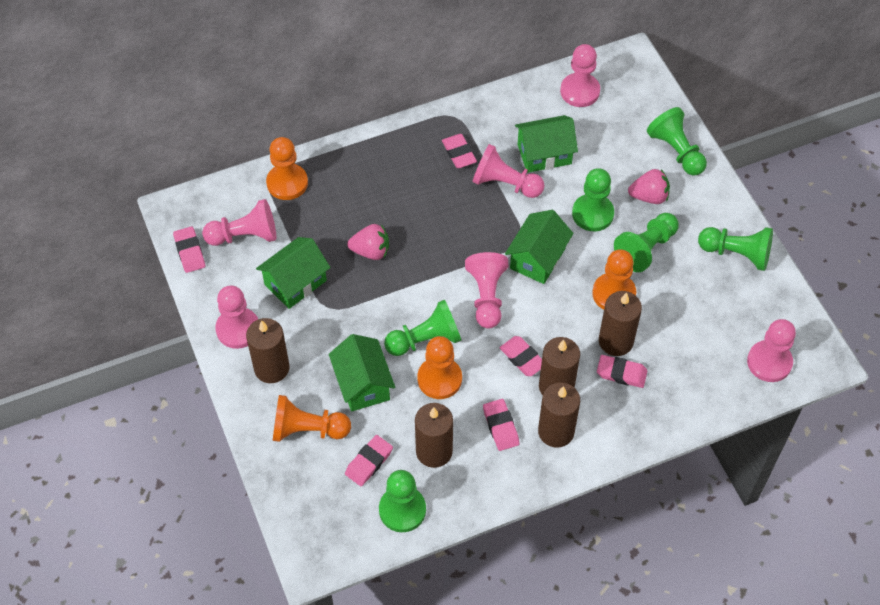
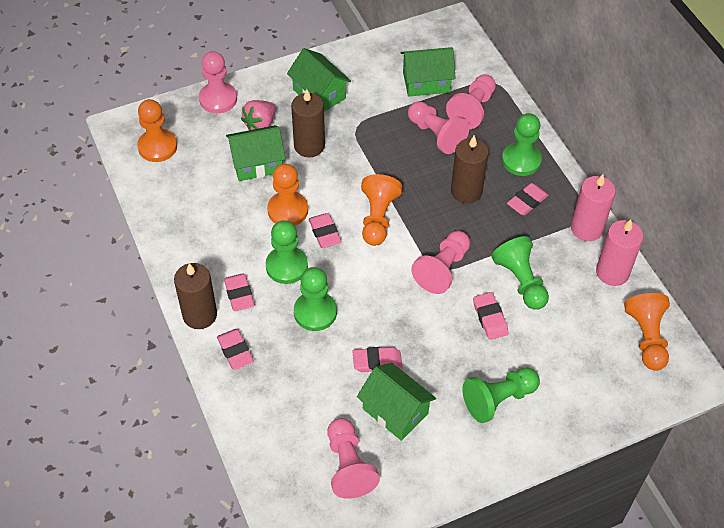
brown candle: 5 -> 3
green pawn: 6 -> 5
pink candle: 0 -> 2
pink pawn: 6 -> 5
pink strawberry: 2 -> 1

